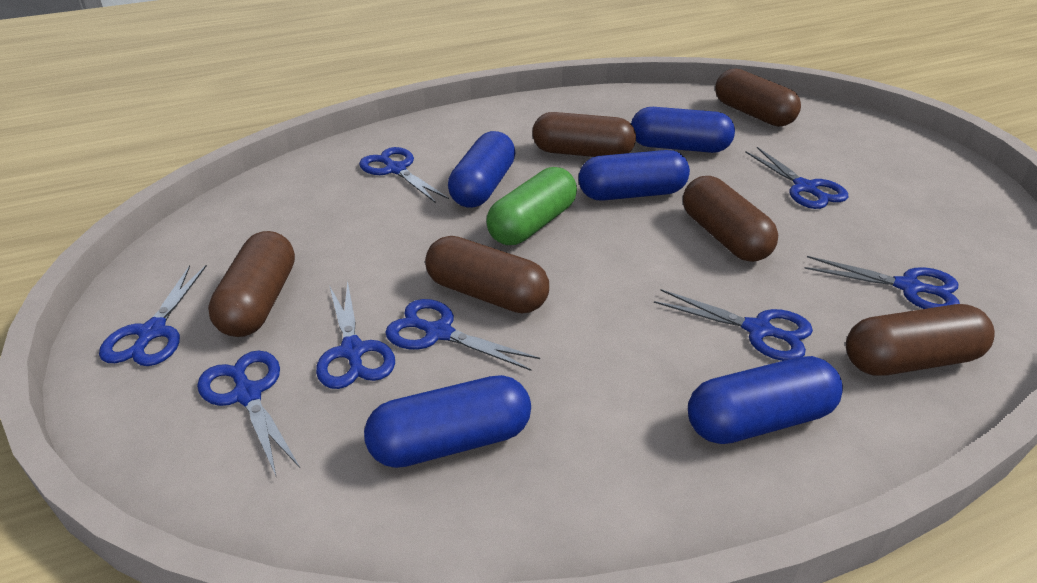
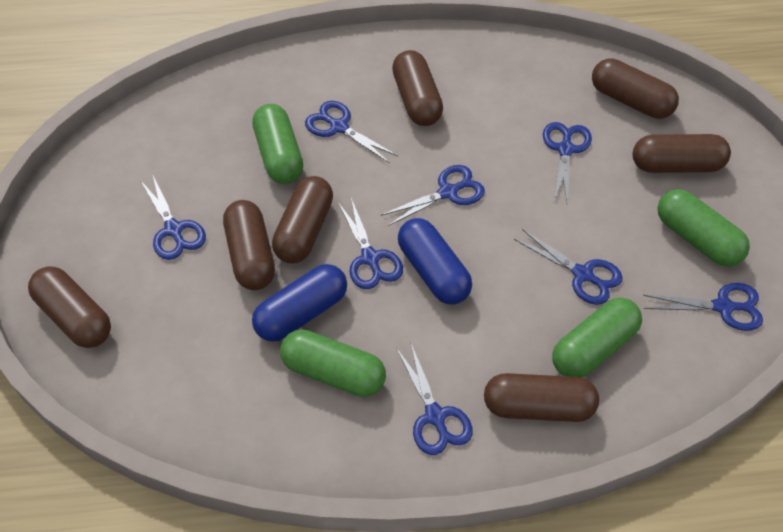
blue capsule: 5 -> 2
brown capsule: 6 -> 7
green capsule: 1 -> 4

